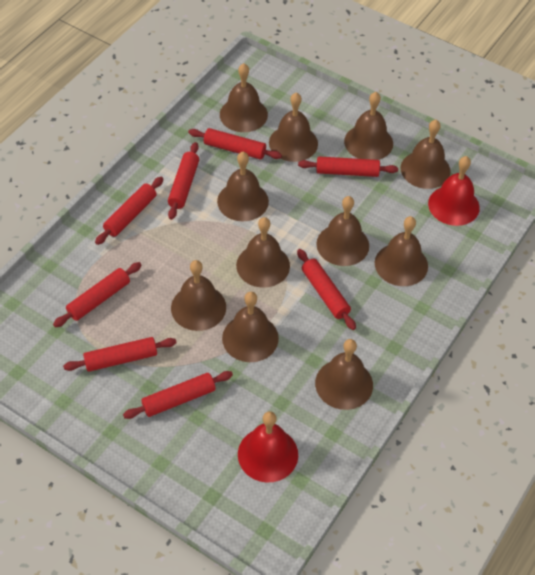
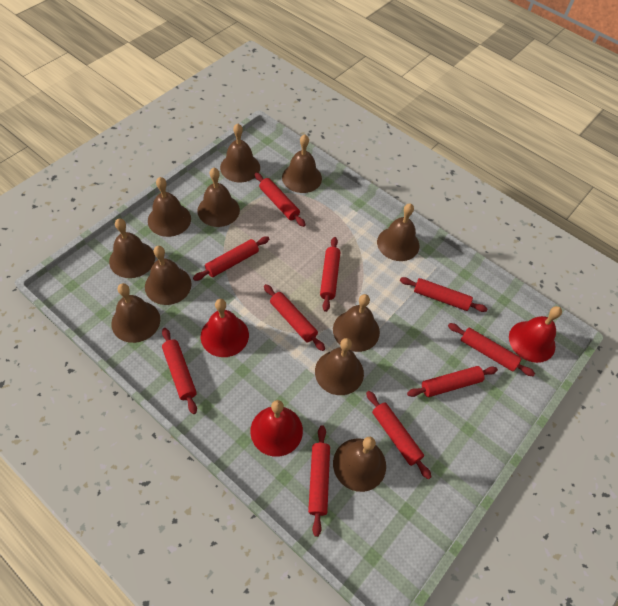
red bell: 2 -> 3
red rolling pin: 8 -> 10

